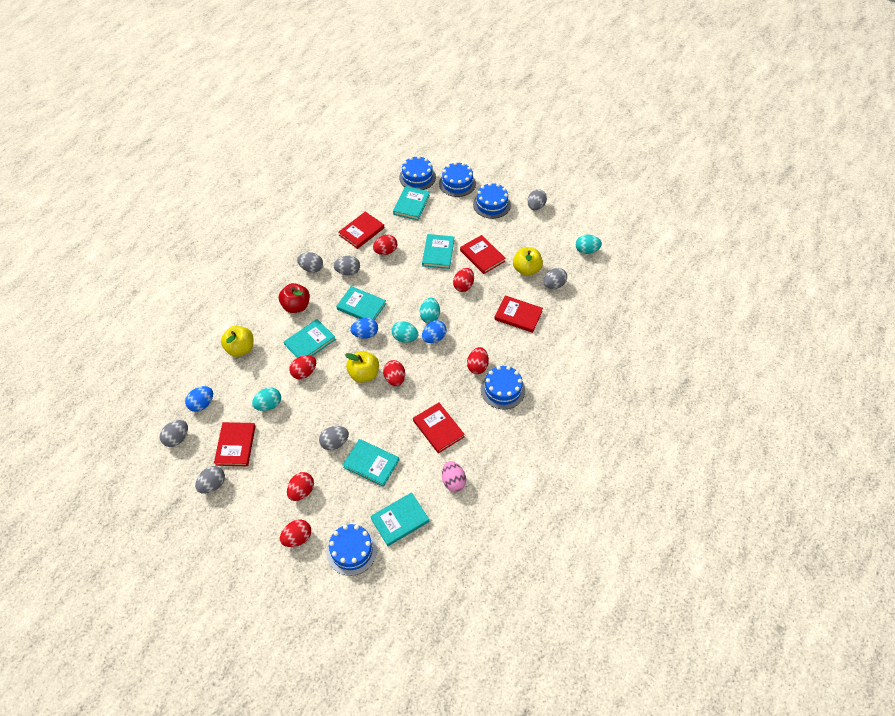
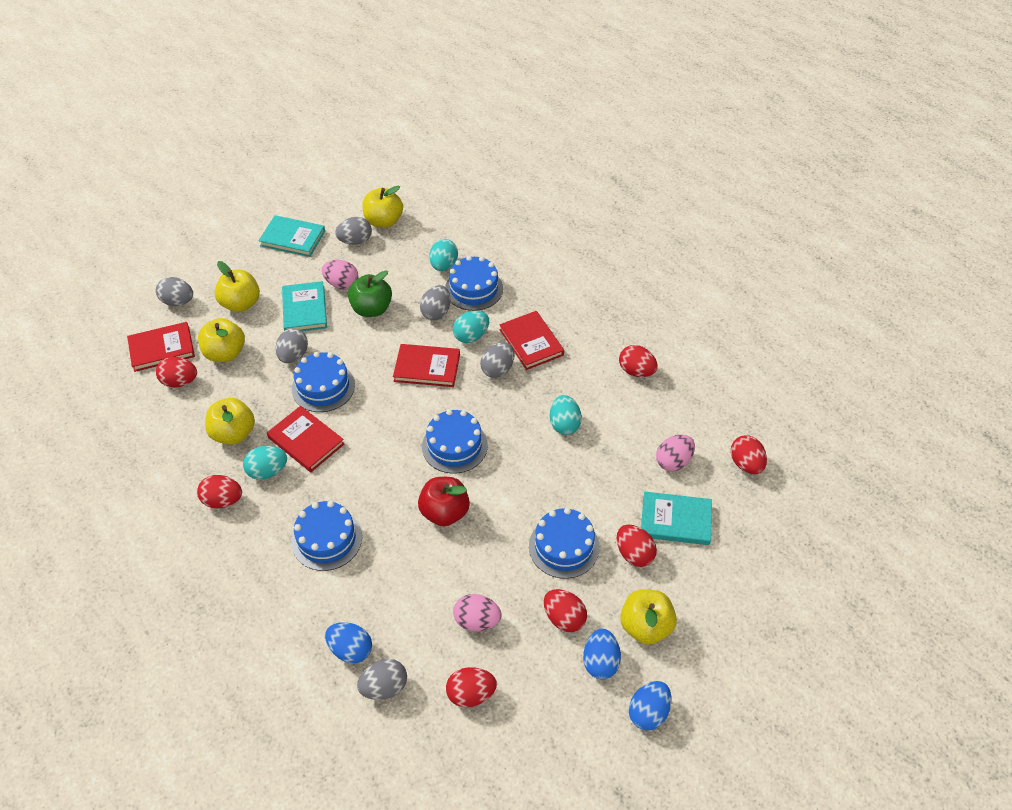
green apple: 0 -> 1
grey egg: 7 -> 6
pink egg: 1 -> 3
red book: 5 -> 4
turquoise book: 6 -> 3
yellow apple: 3 -> 5

